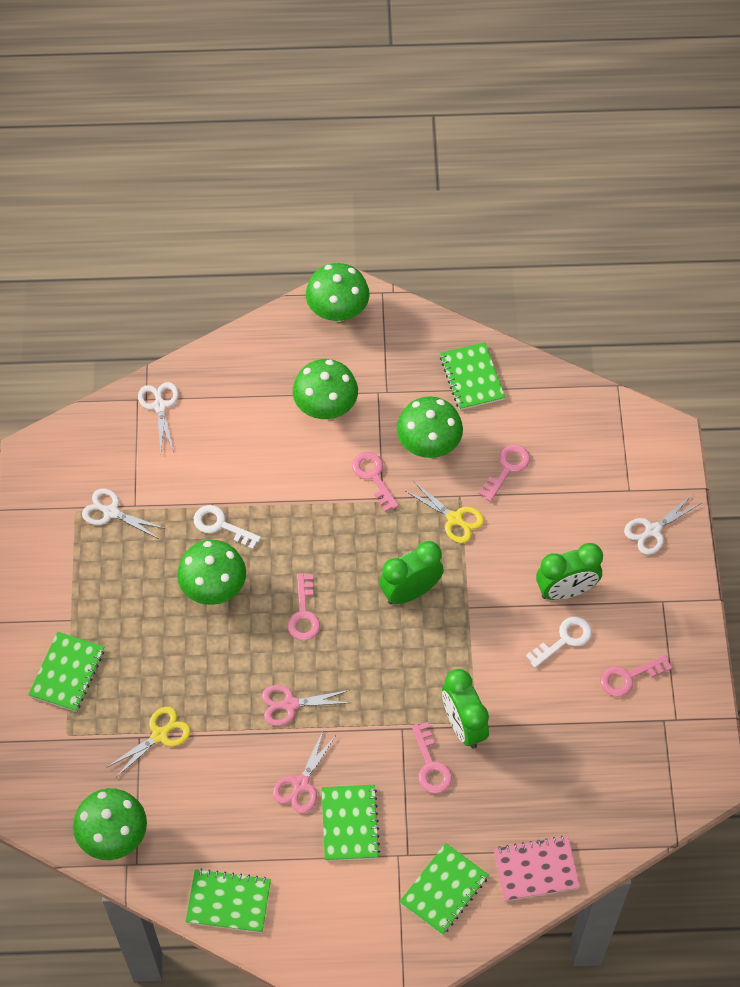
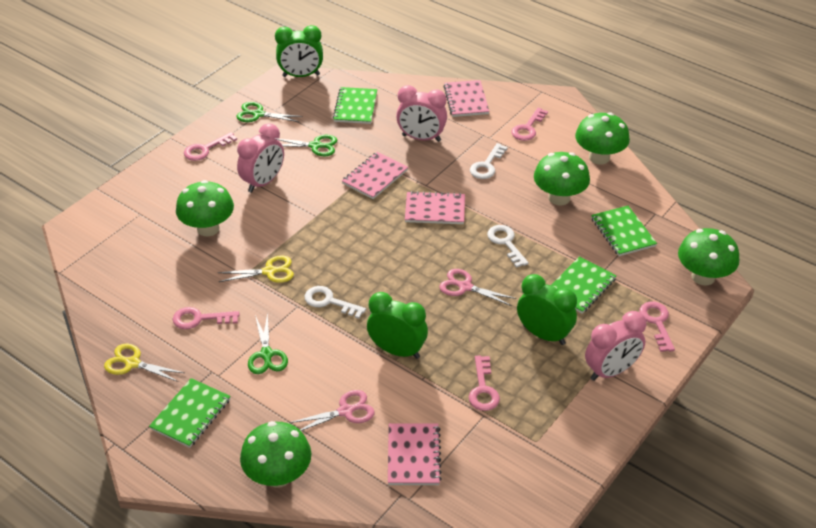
green notebook: 5 -> 4
green scissors: 0 -> 3
pink clock: 0 -> 3
pink notebook: 1 -> 4
white key: 2 -> 3
white scissors: 3 -> 0

